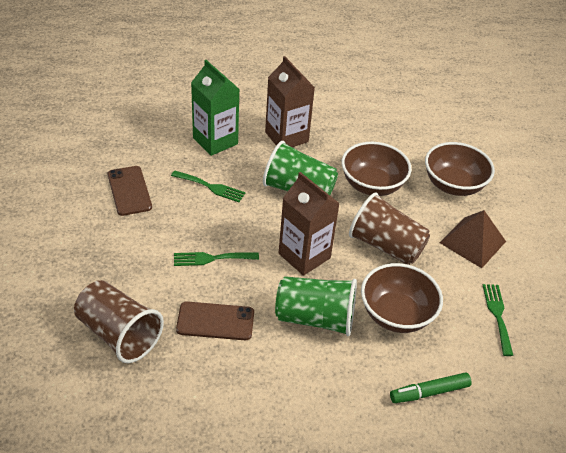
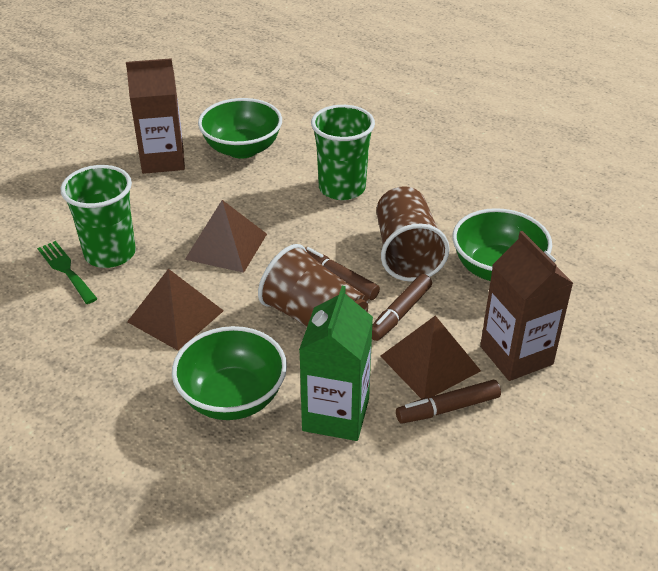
brown bowl: 3 -> 0
brown marker: 0 -> 3
brown phone: 2 -> 0
brown pyramid: 1 -> 3
green bowl: 0 -> 3
green fork: 3 -> 1
green marker: 1 -> 0

